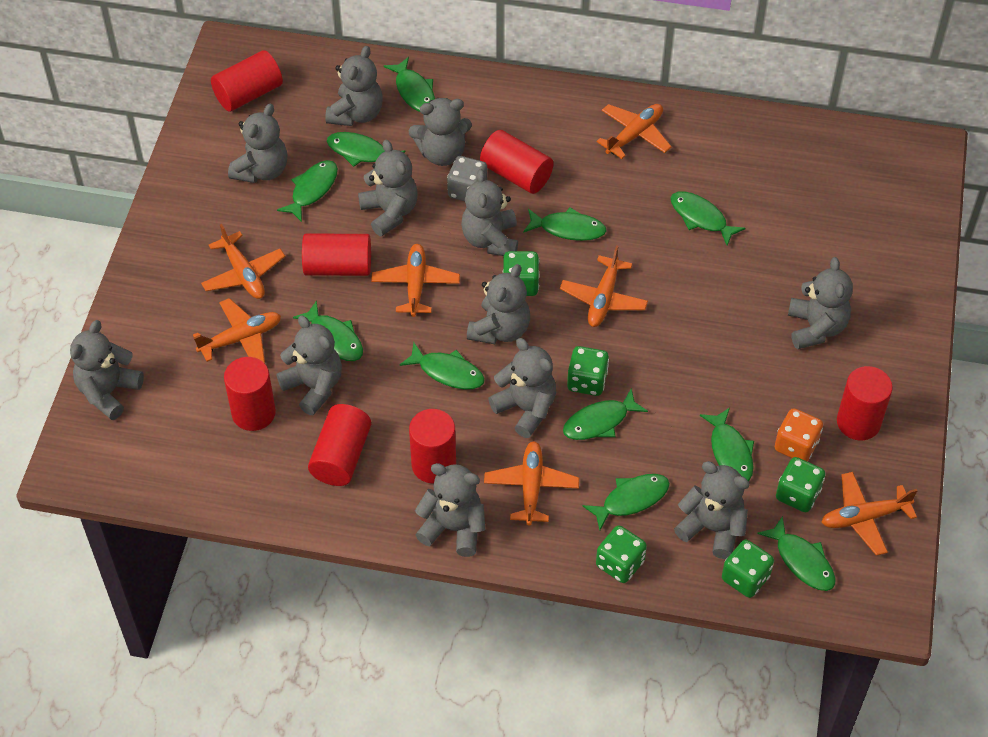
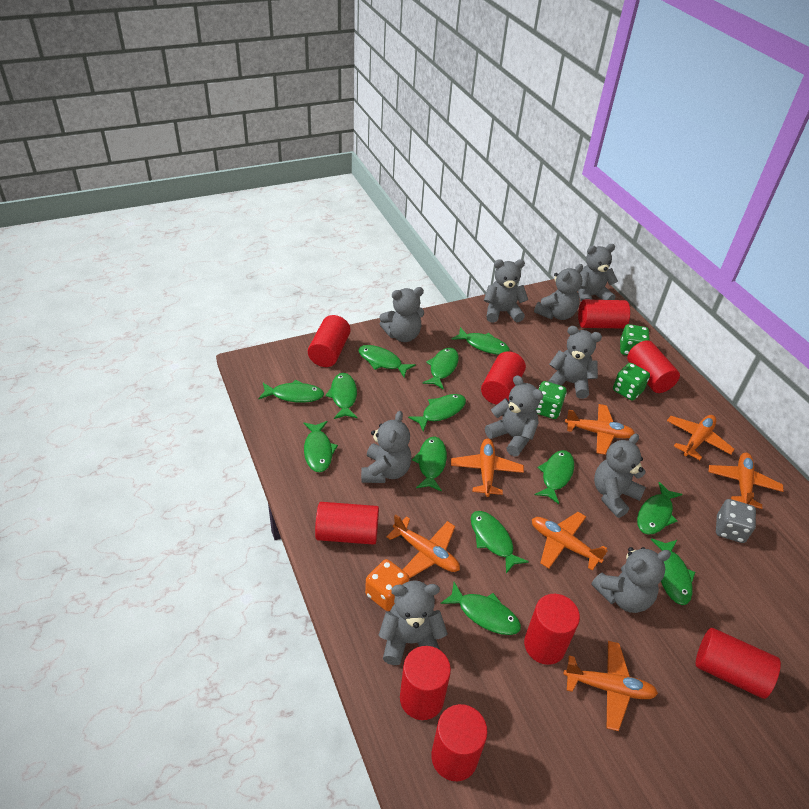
green dice: 5 -> 3
green fish: 11 -> 13
grey teddy bear: 12 -> 10
red cylinder: 7 -> 9

